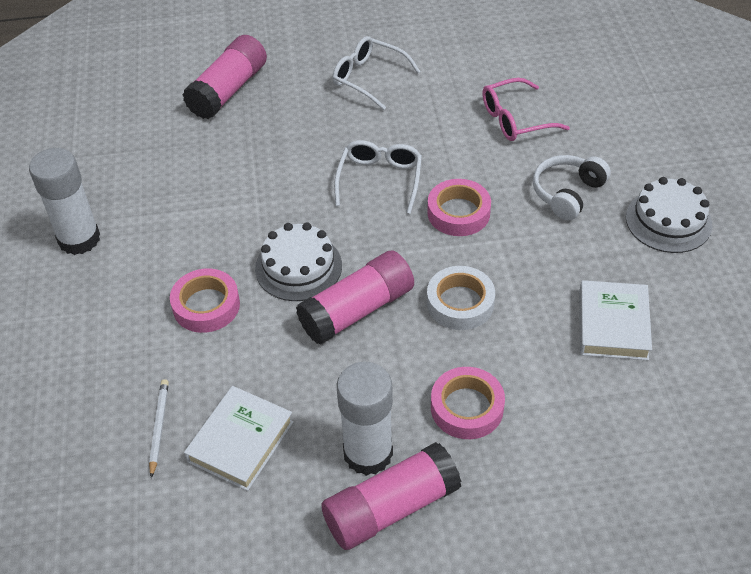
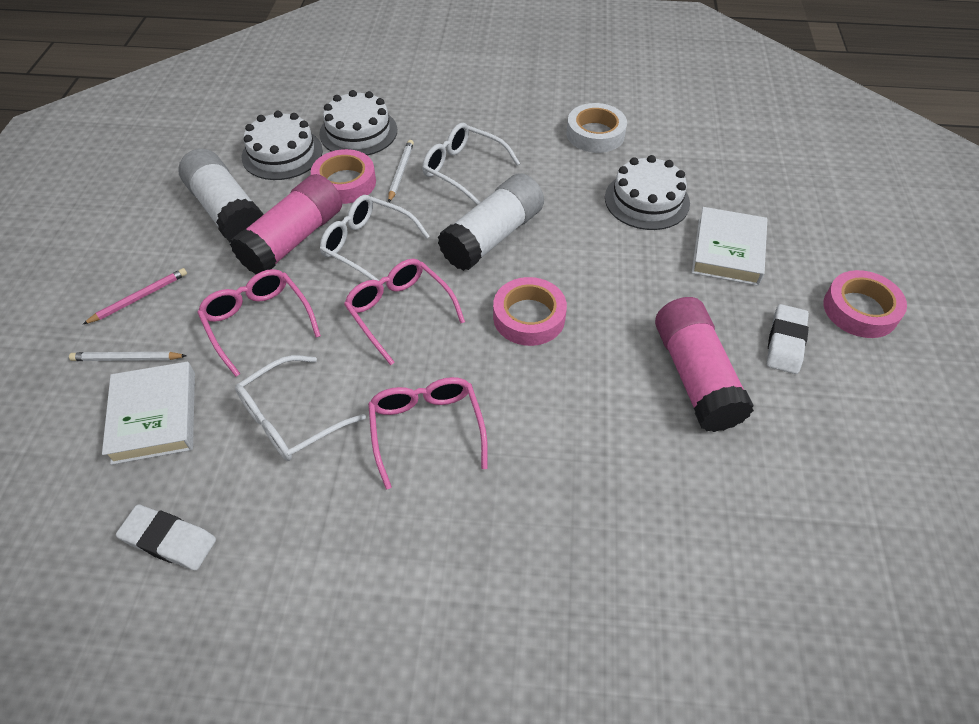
pink glasses: 1 -> 3
pink glue stick: 3 -> 2
pink pencil: 0 -> 1
white cake: 2 -> 3
white eraser: 0 -> 2
white glasses: 2 -> 3
white headphones: 1 -> 0
white pencil: 1 -> 2

